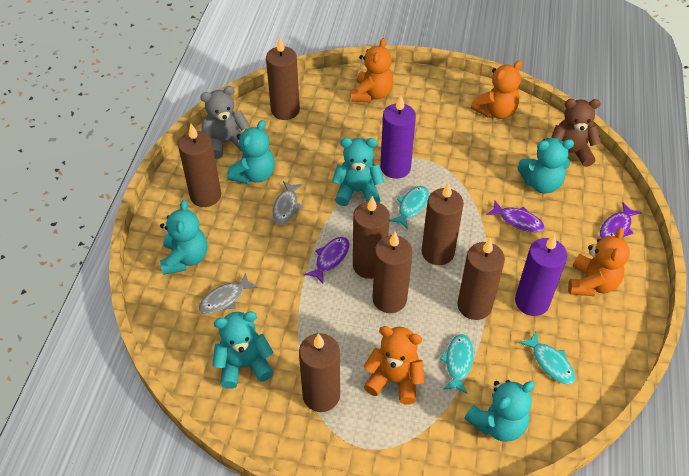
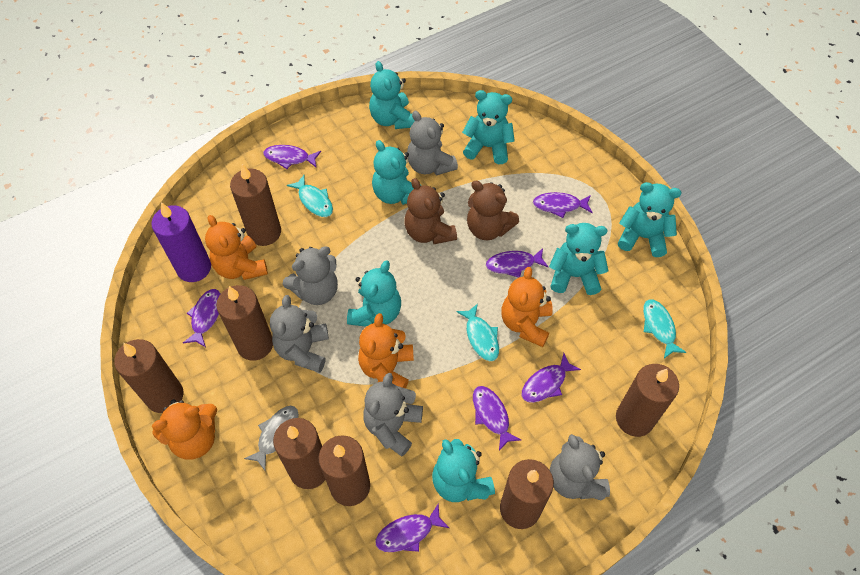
brown teddy bear: 1 -> 2
grey fish: 2 -> 1
grey teddy bear: 1 -> 5
purple candle: 2 -> 1
purple fish: 3 -> 7
turquoise teddy bear: 6 -> 7

